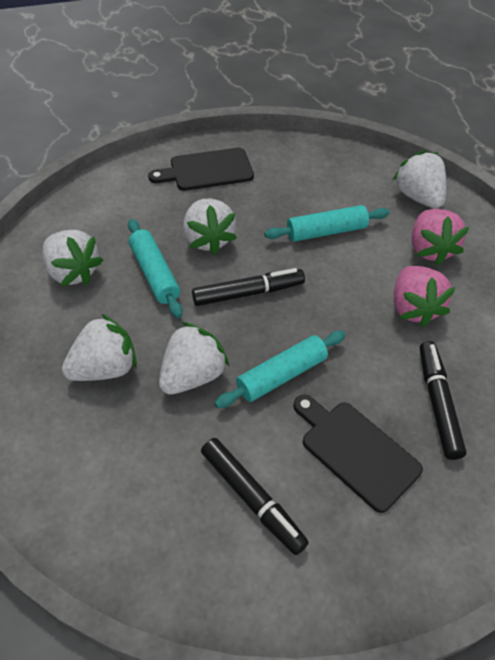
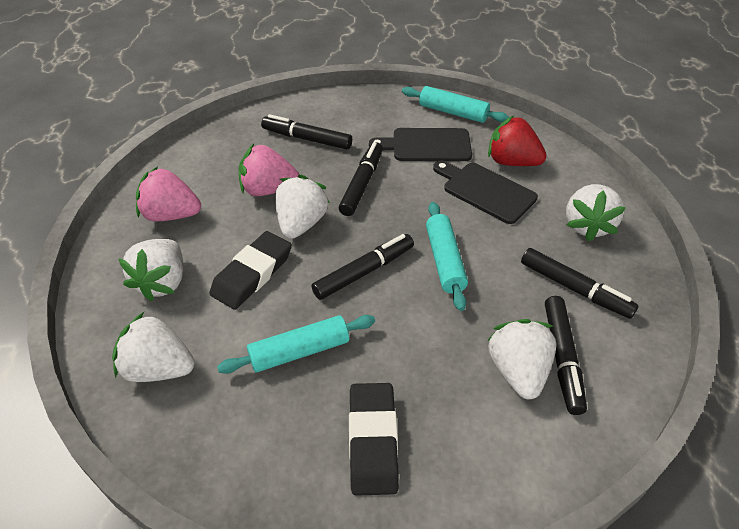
black eraser: 0 -> 2
black marker: 3 -> 5
red strawberry: 0 -> 1

